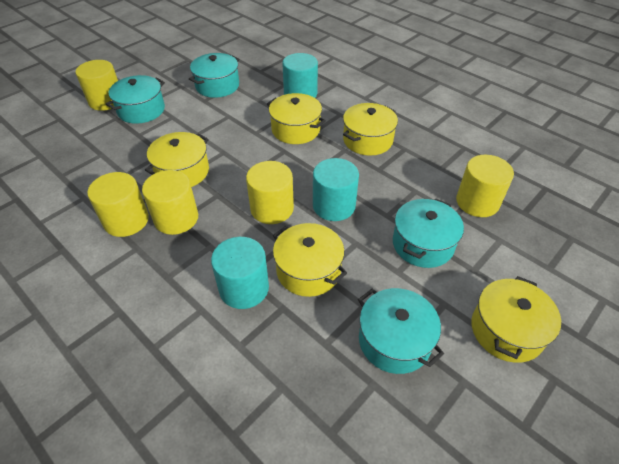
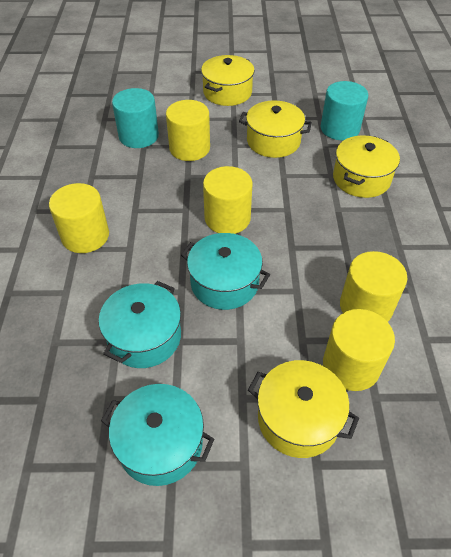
turquoise cylinder: 3 -> 2
turquoise pot: 4 -> 3
yellow pot: 5 -> 4

